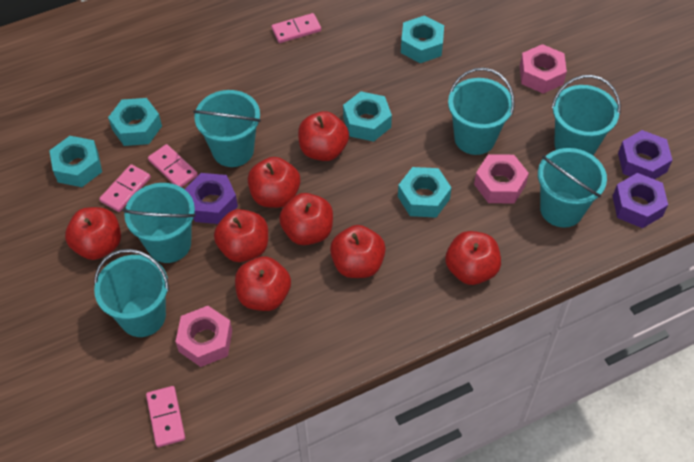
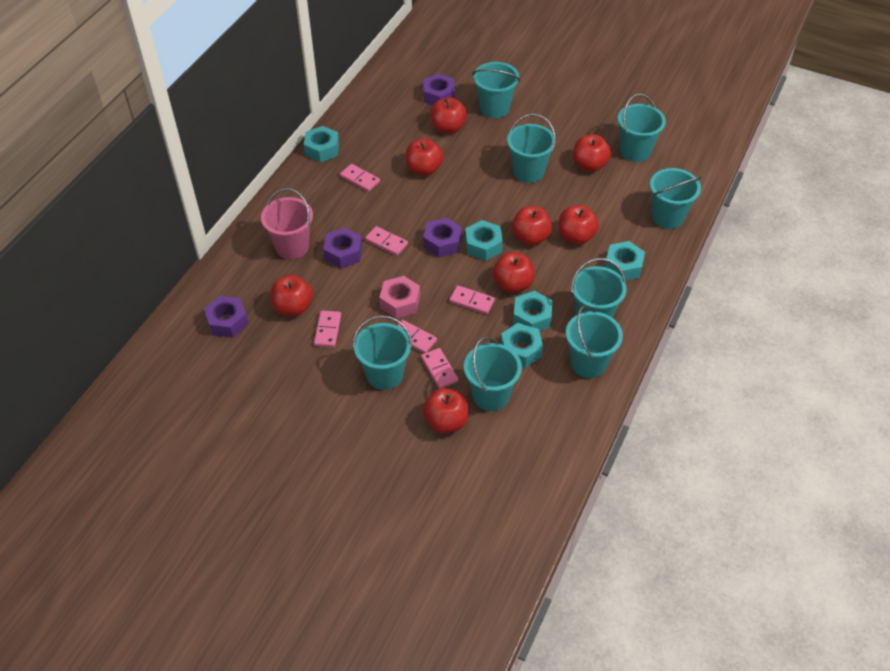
pink bucket: 0 -> 1
pink domino: 4 -> 6
pink nut: 3 -> 1
purple nut: 3 -> 4
turquoise bucket: 6 -> 8

